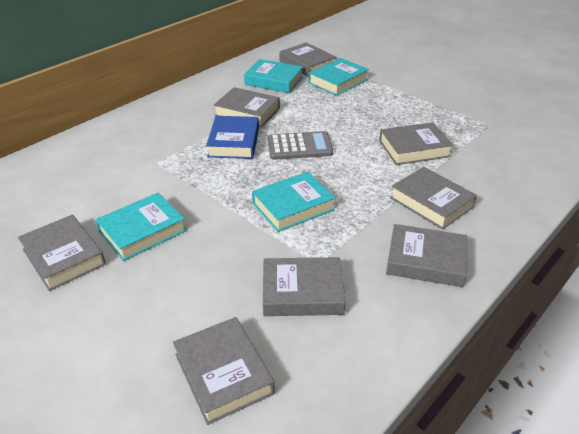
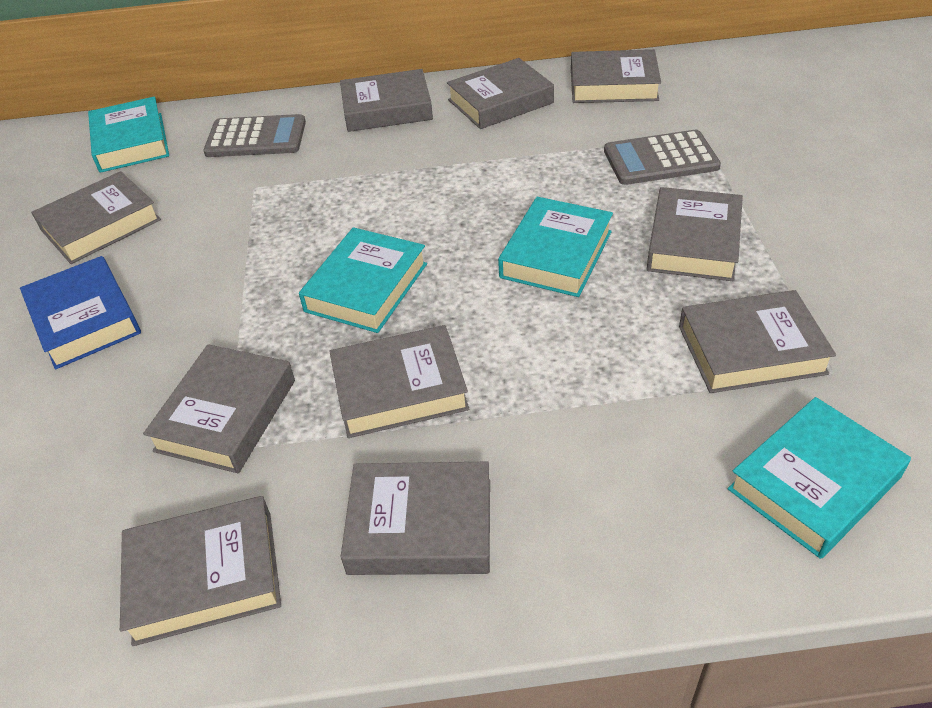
grey book: 8 -> 10
grey calculator: 1 -> 2

